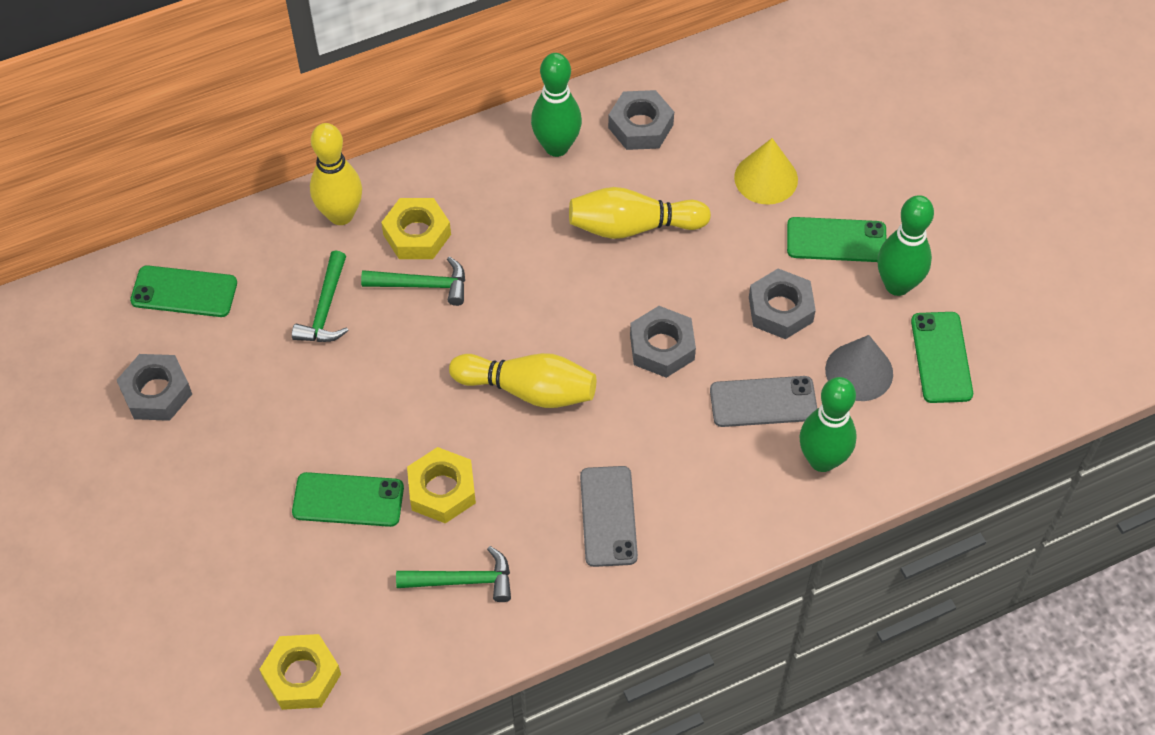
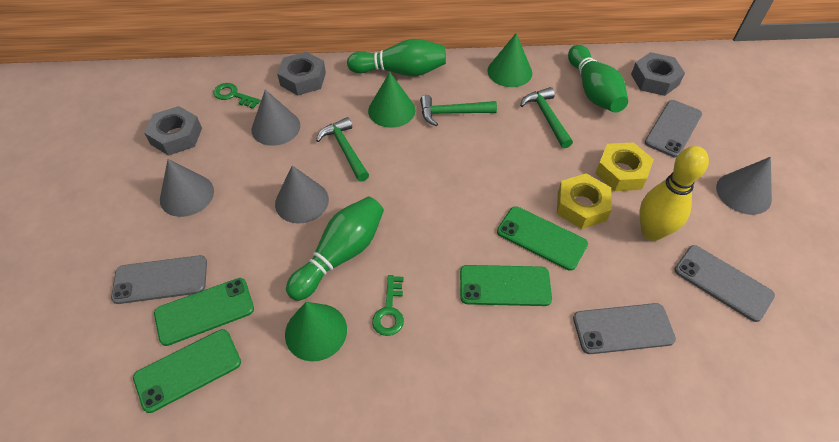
green cone: 0 -> 3
green key: 0 -> 2
grey cone: 1 -> 4
grey nut: 4 -> 3
grey phone: 2 -> 4
yellow bowling pin: 3 -> 1
yellow cone: 1 -> 0
yellow nut: 3 -> 2

